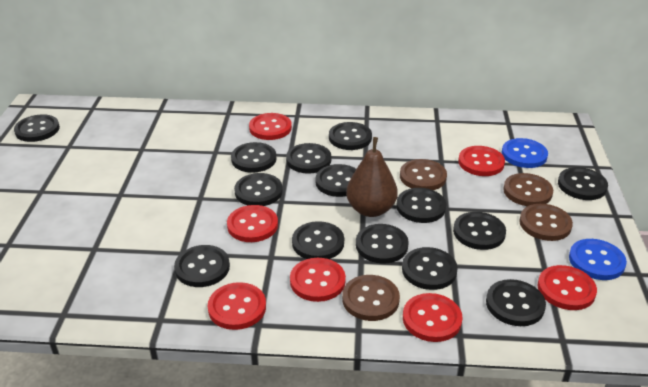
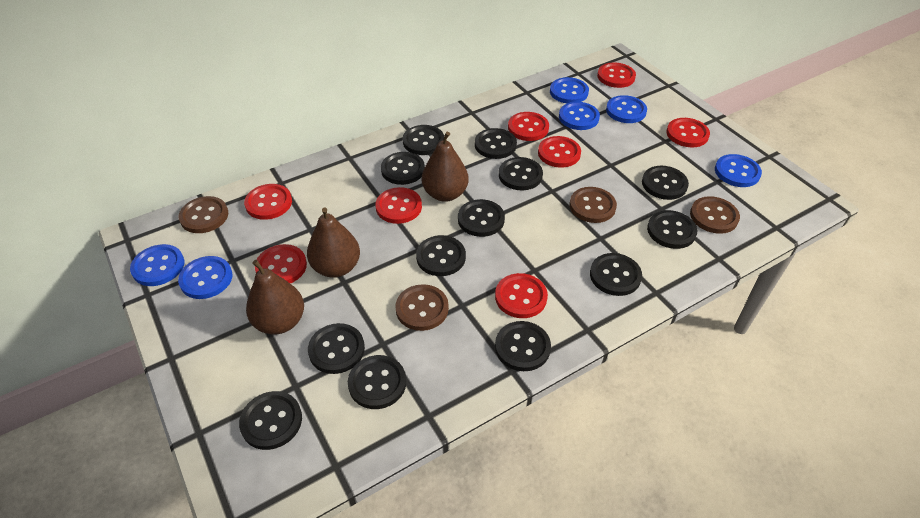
black button: 14 -> 13
blue button: 2 -> 6
brown pear: 1 -> 3
red button: 7 -> 8

